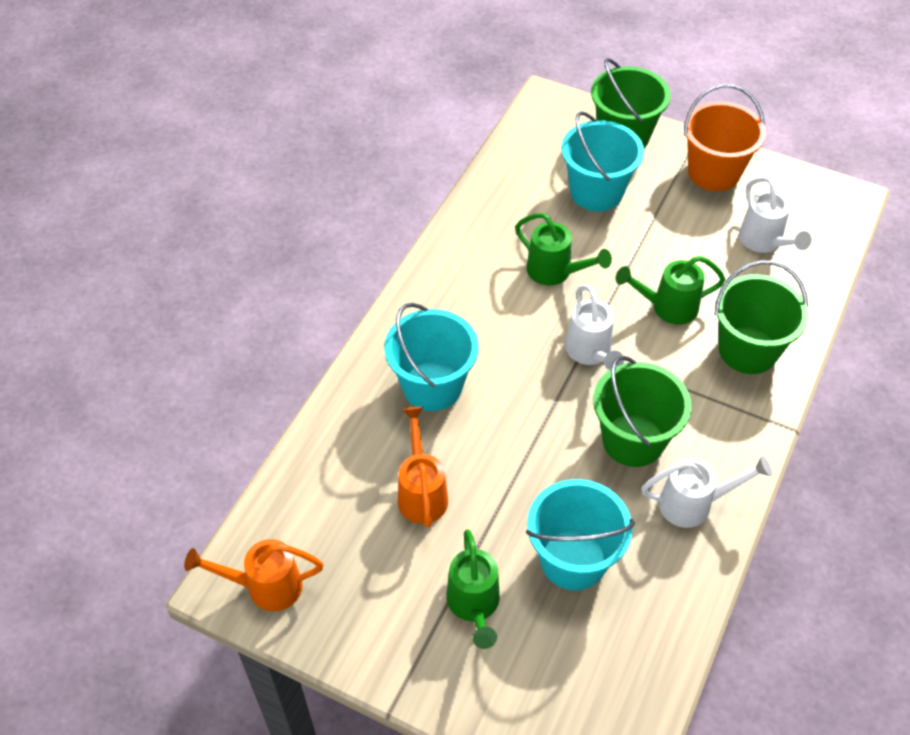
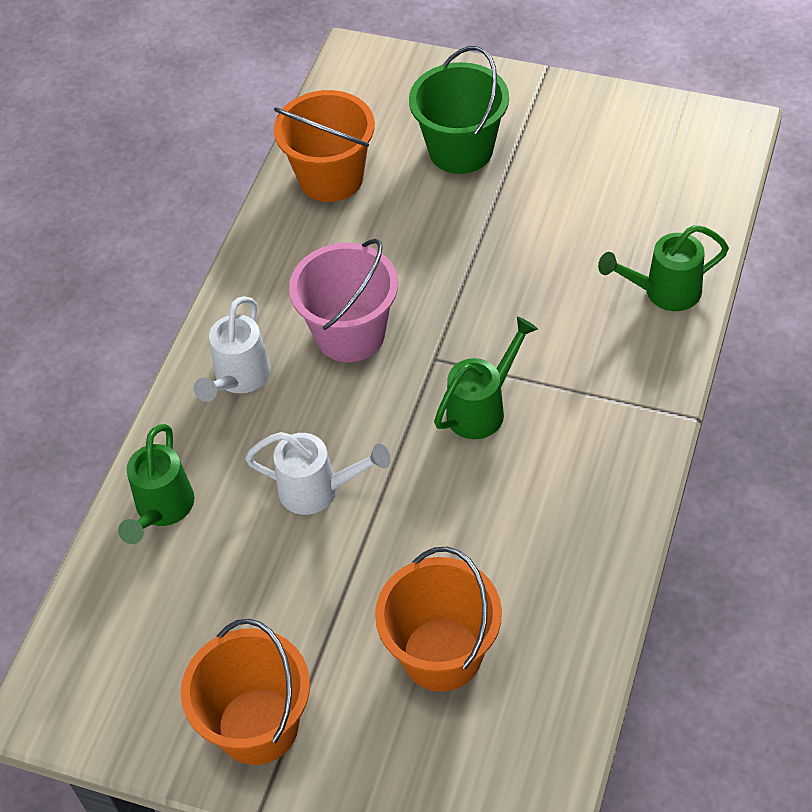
green bucket: 3 -> 1
orange bucket: 1 -> 3
orange watering can: 2 -> 0
pink bucket: 0 -> 1
turquoise bucket: 3 -> 0
white watering can: 3 -> 2

